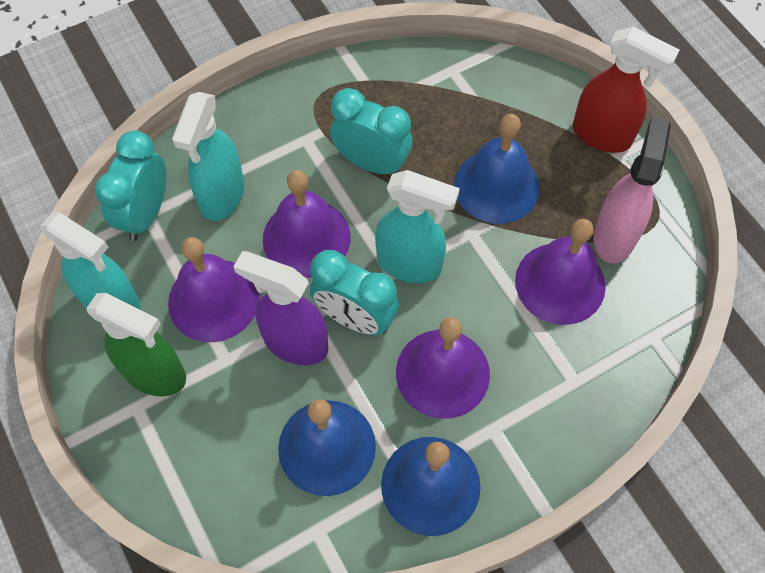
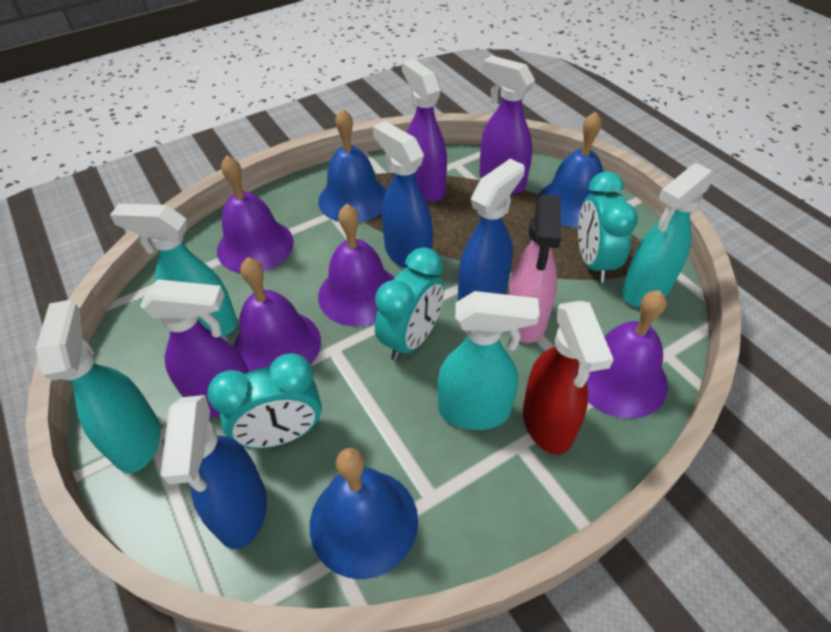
blue spray bottle: 0 -> 3
green spray bottle: 1 -> 0
purple spray bottle: 1 -> 3
turquoise spray bottle: 3 -> 4

